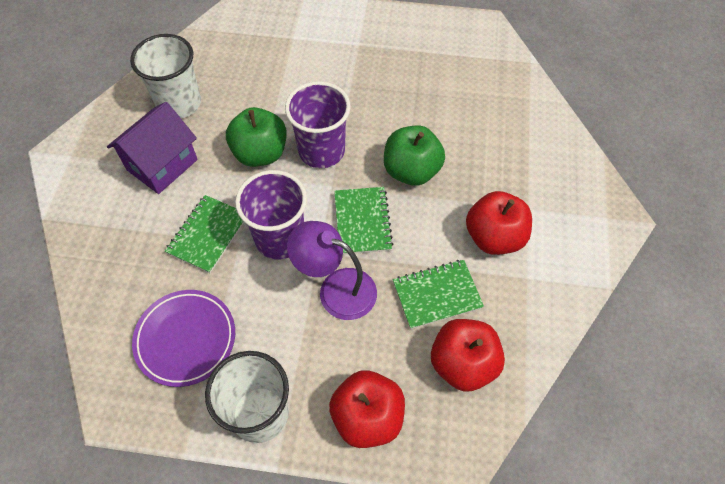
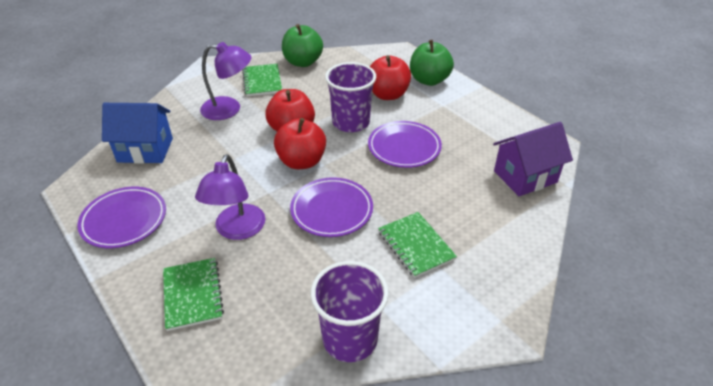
blue house: 0 -> 1
purple lamp: 1 -> 2
purple plate: 1 -> 3
white cup: 2 -> 0

